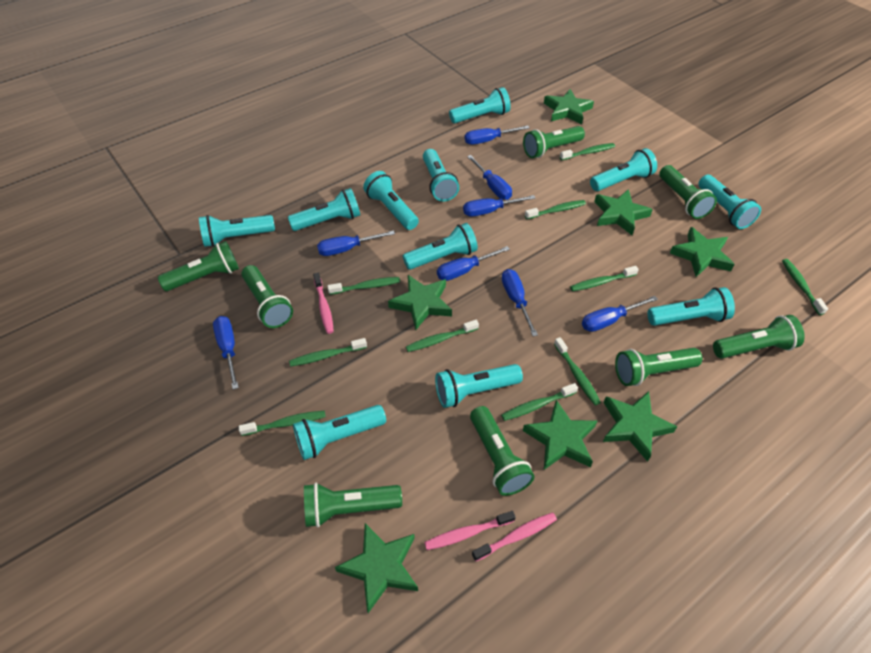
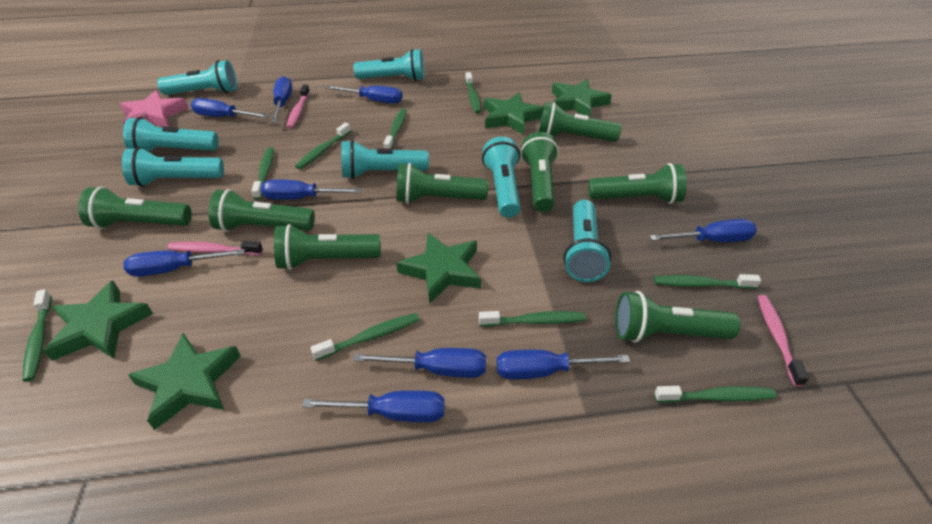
blue screwdriver: 8 -> 9
green star: 7 -> 5
green toothbrush: 10 -> 9
pink star: 0 -> 1
turquoise flashlight: 11 -> 7

